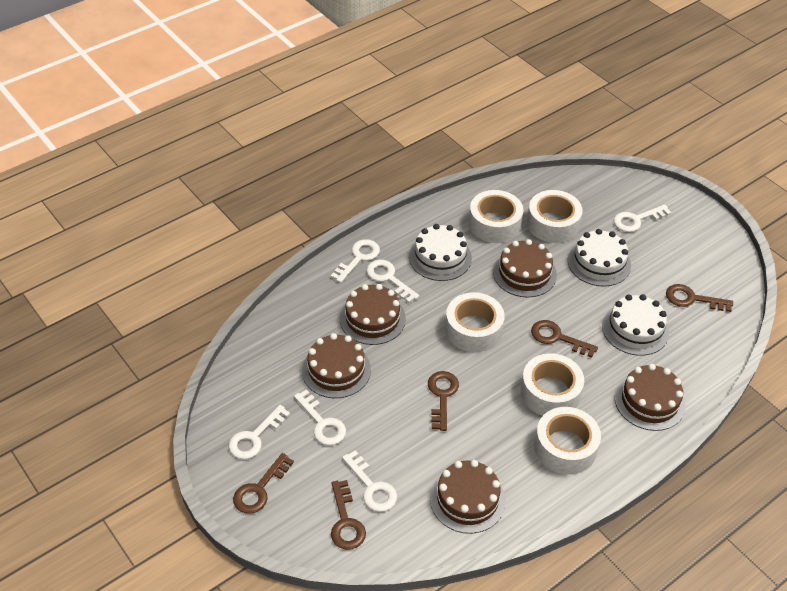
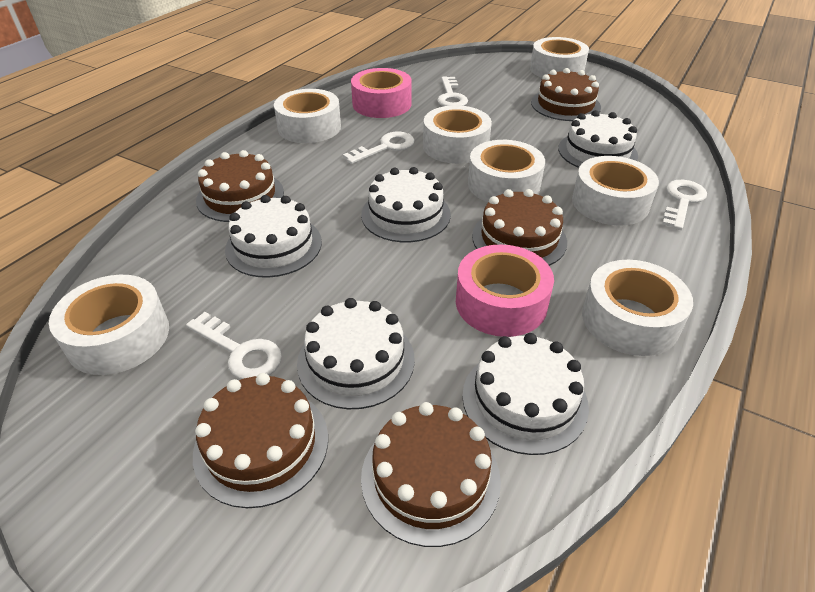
brown key: 5 -> 0
pink tape: 0 -> 2
white cake: 3 -> 5
white key: 6 -> 4
white tape: 5 -> 7

